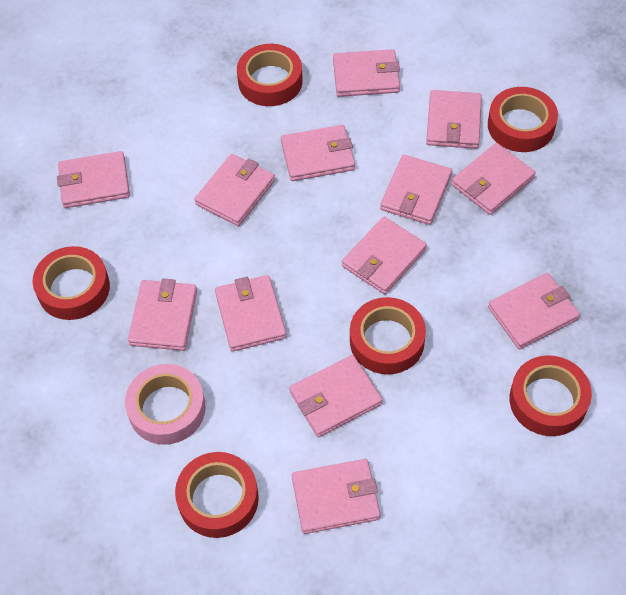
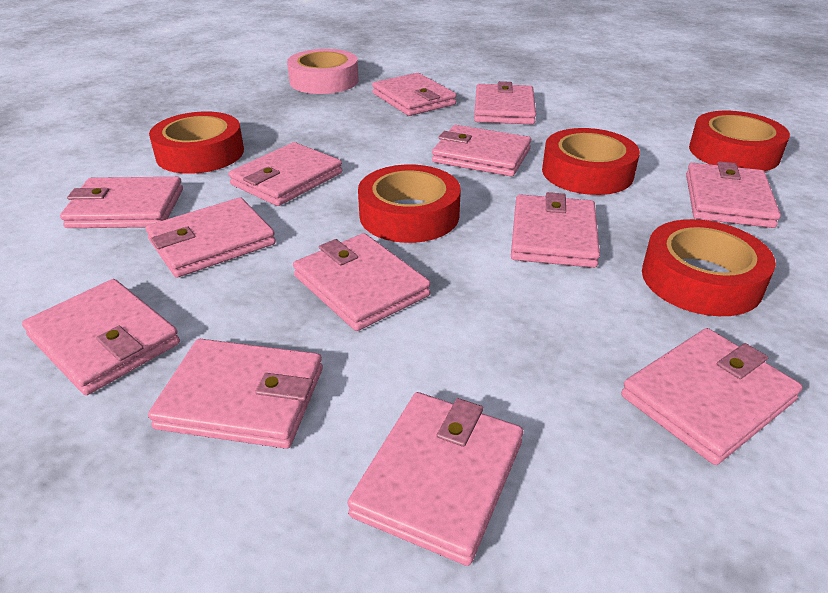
red tape: 6 -> 5

